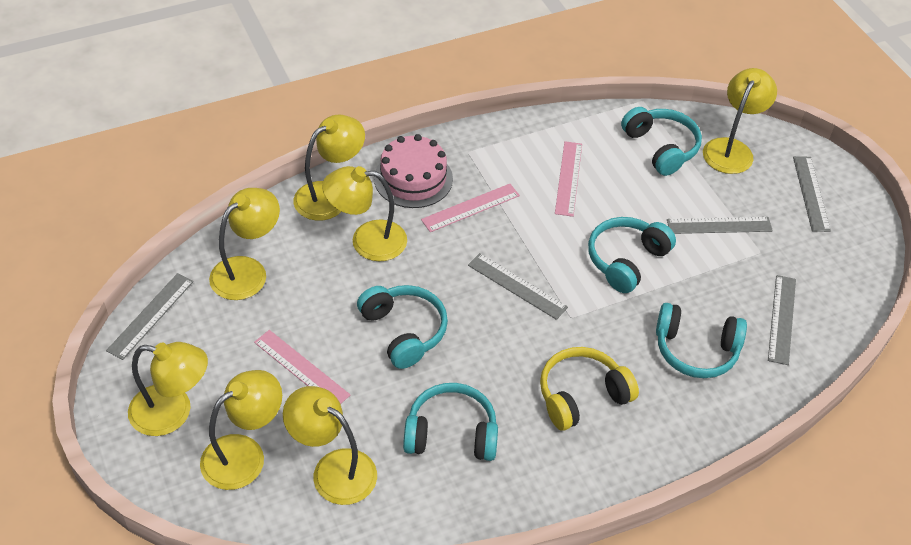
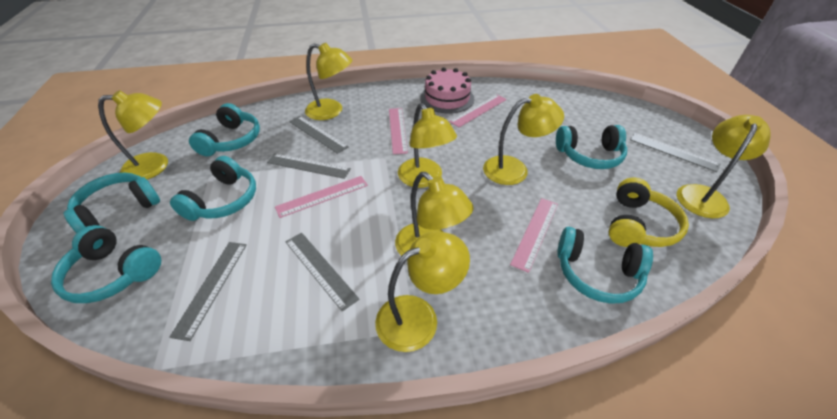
pink ruler: 3 -> 4
turquoise headphones: 5 -> 6

